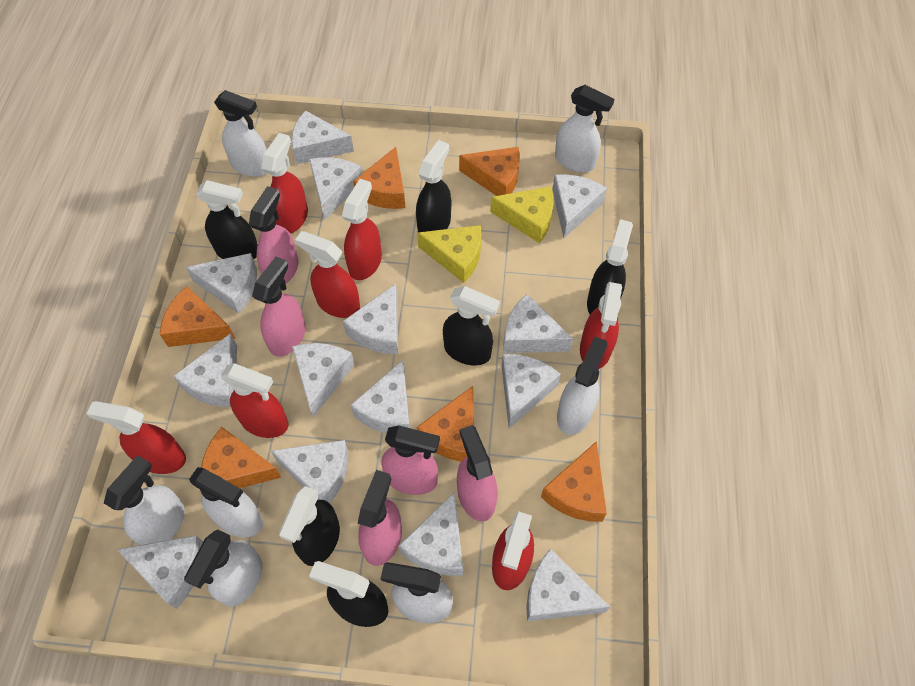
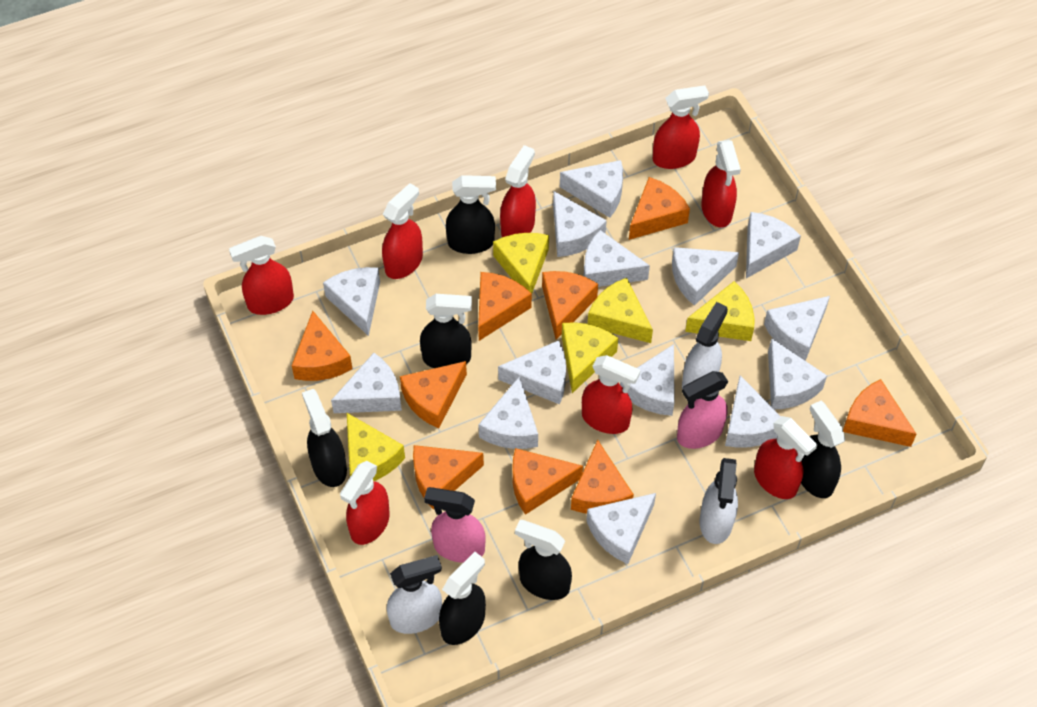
orange cheese: 6 -> 9
pink spray bottle: 5 -> 2
red spray bottle: 7 -> 8
white spray bottle: 7 -> 3
yellow cheese: 2 -> 5

